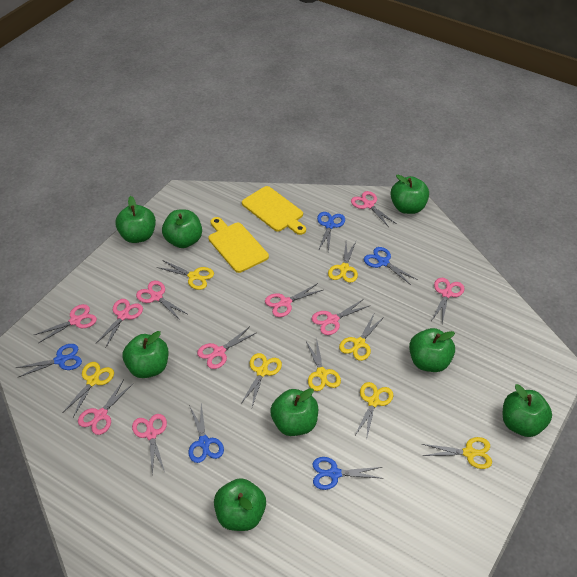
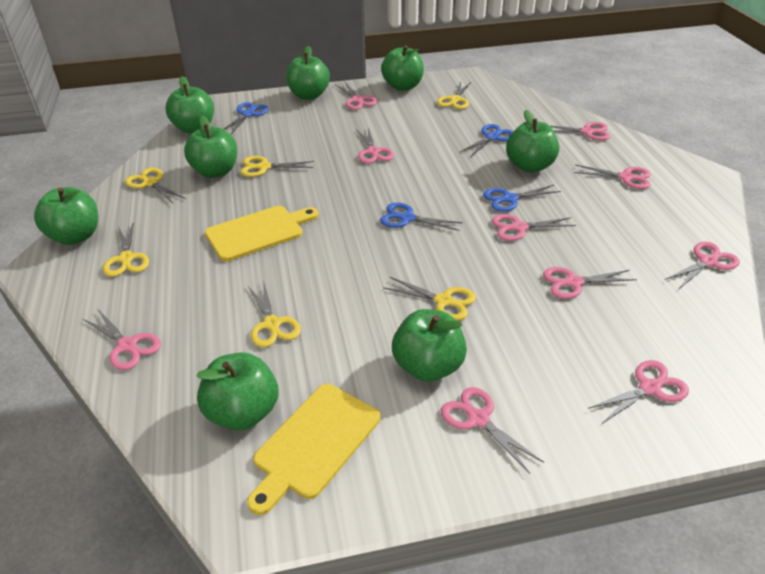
blue scissors: 5 -> 4
yellow scissors: 8 -> 6

